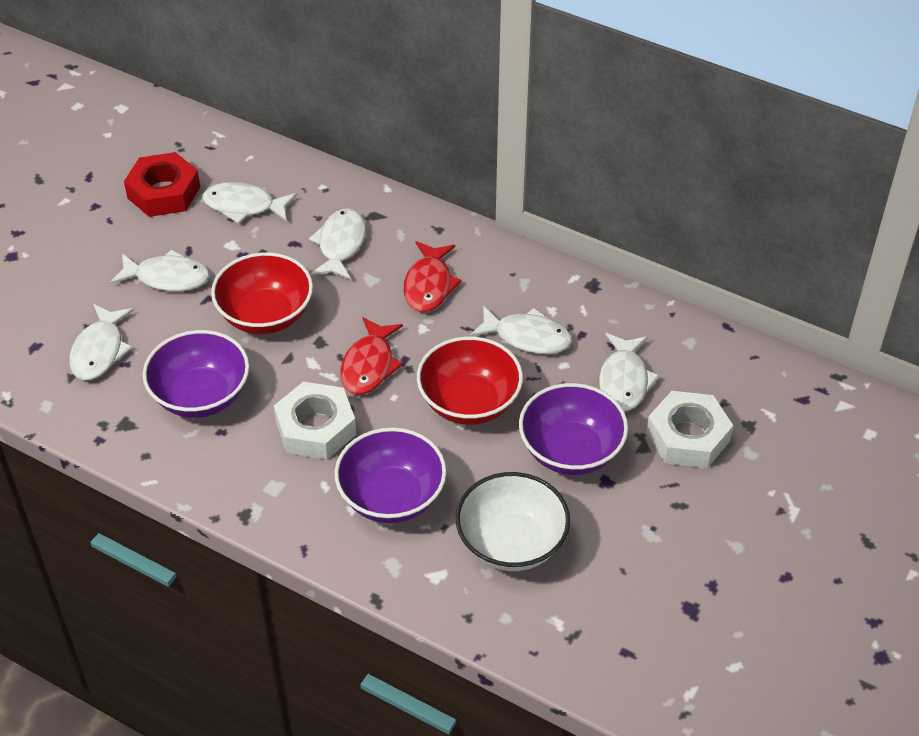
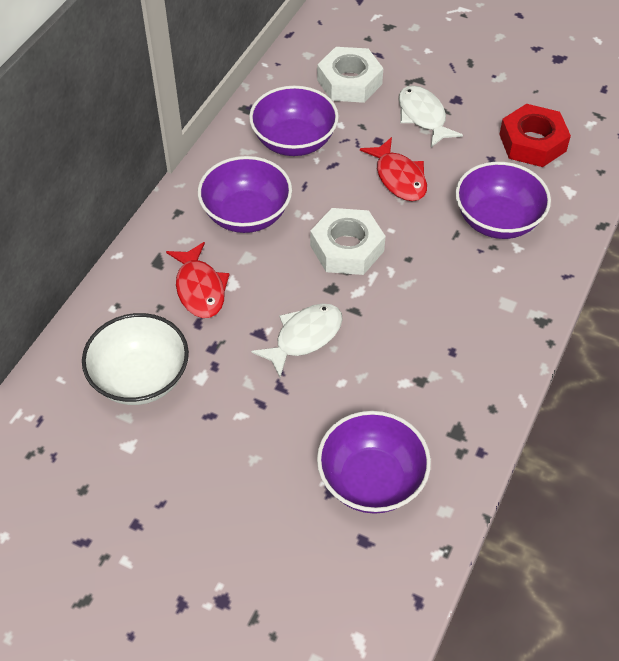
purple bowl: 3 -> 4
red bowl: 2 -> 0
white fish: 6 -> 2

